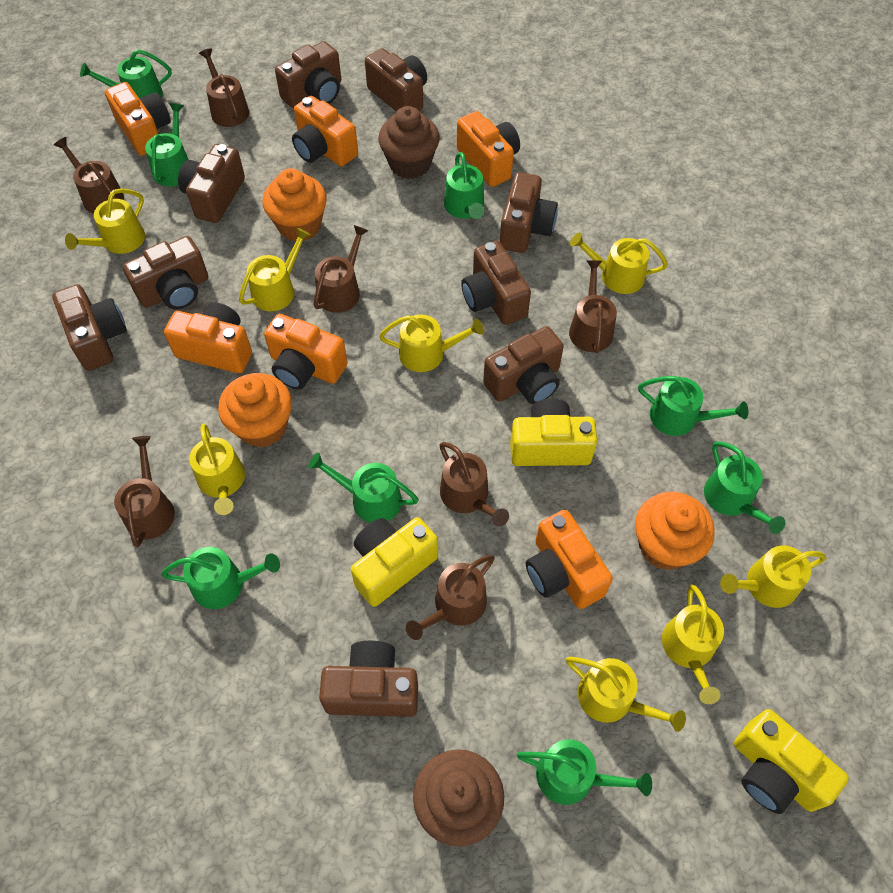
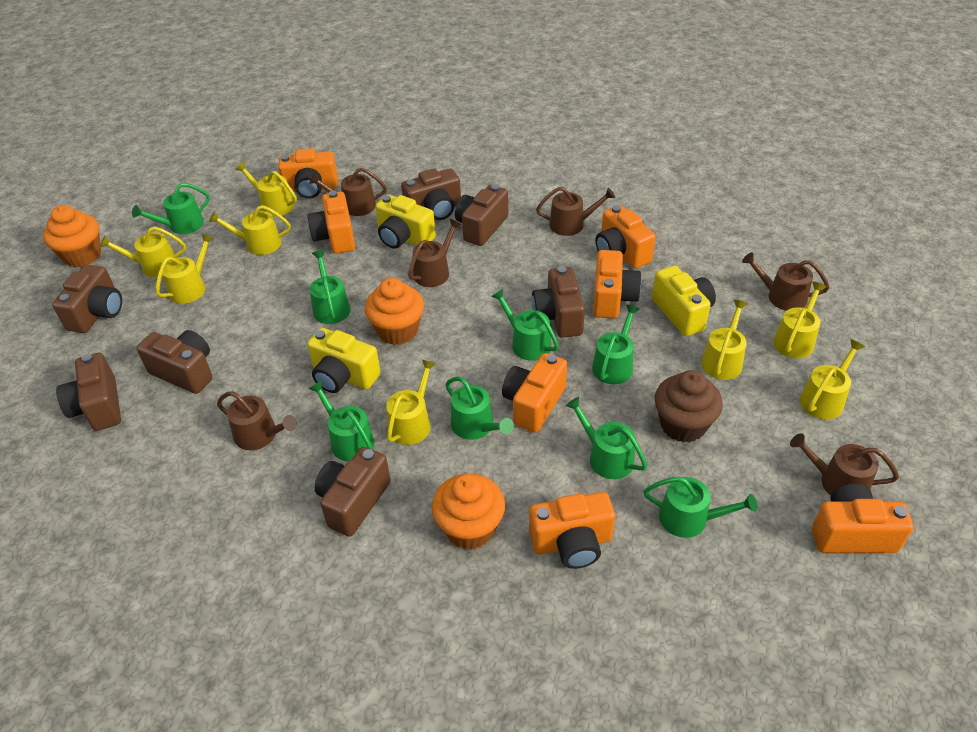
brown camera: 9 -> 7
brown cupcake: 2 -> 1
brown watering can: 7 -> 6
orange camera: 6 -> 7

